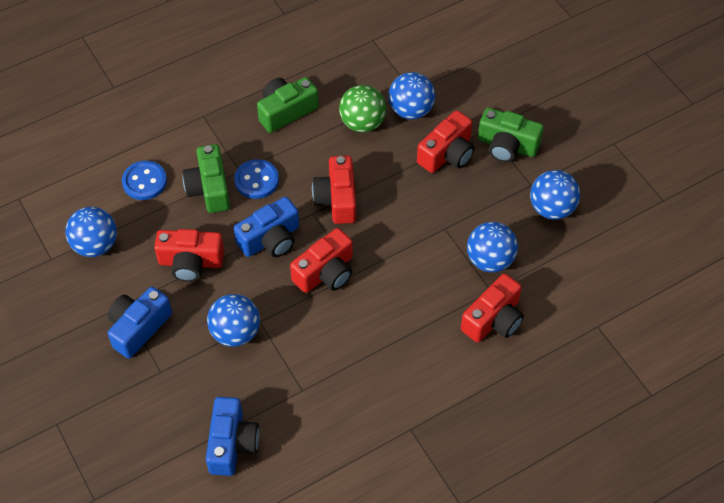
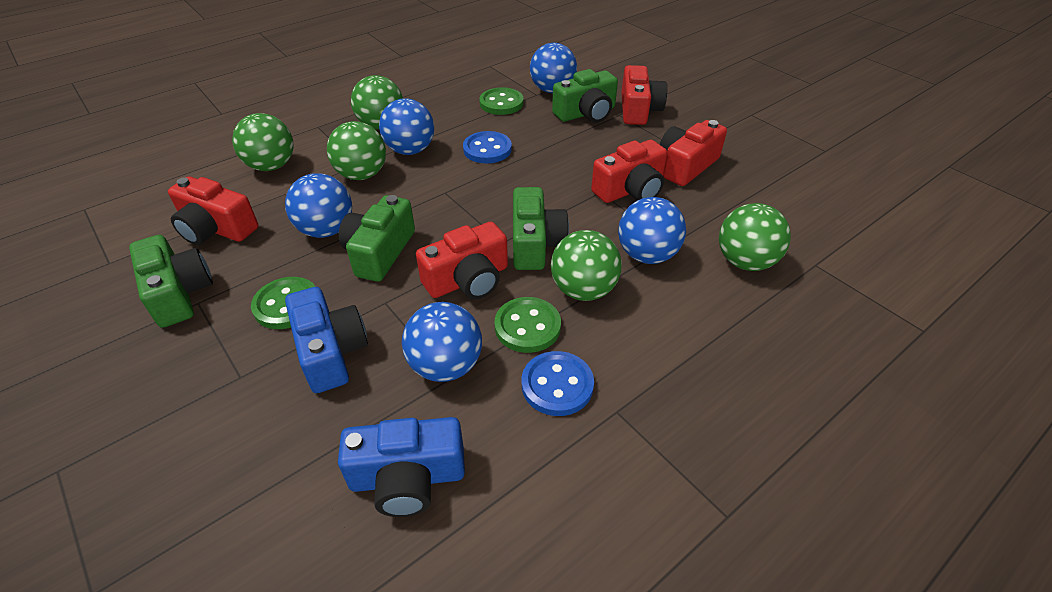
blue camera: 3 -> 2
green ball: 1 -> 5
green button: 0 -> 3
green camera: 3 -> 4

